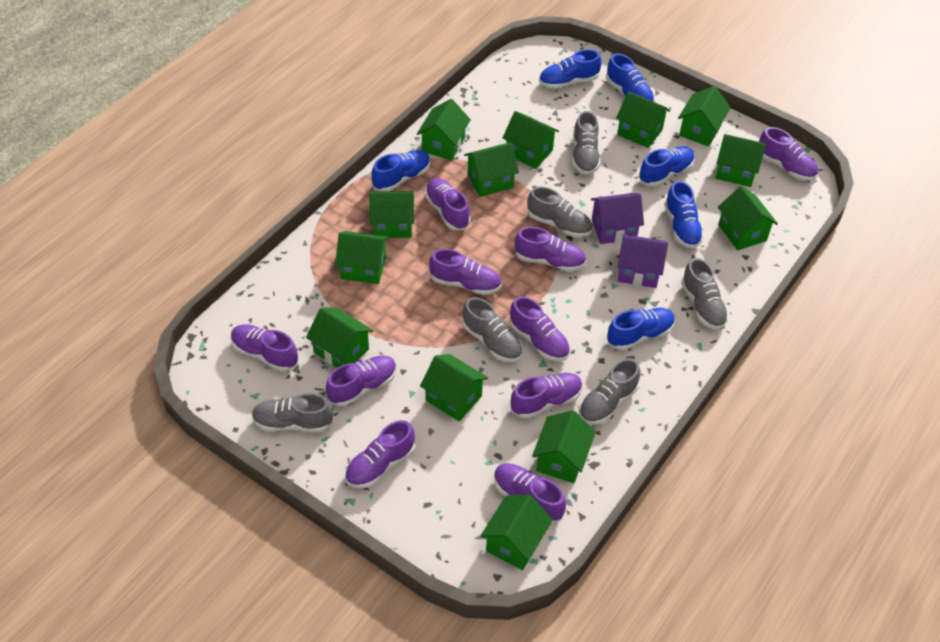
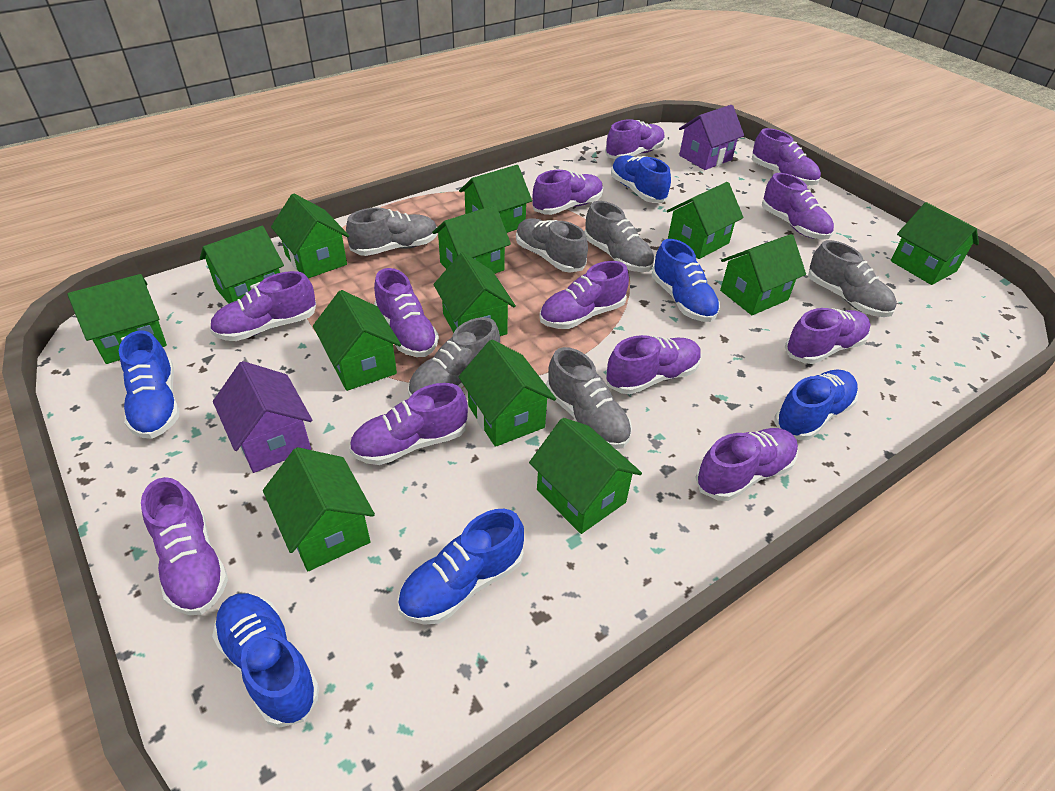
purple shoe: 10 -> 12

